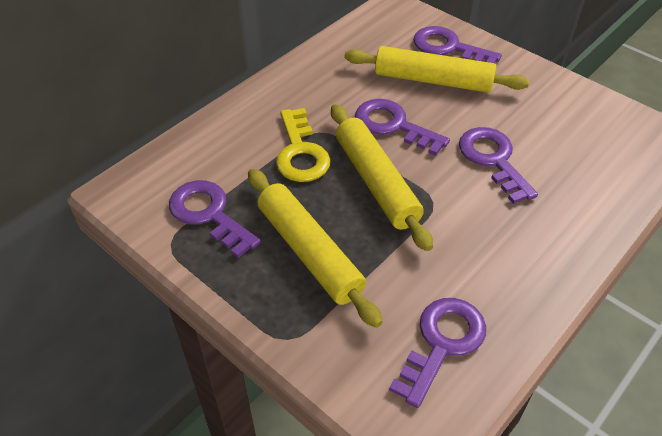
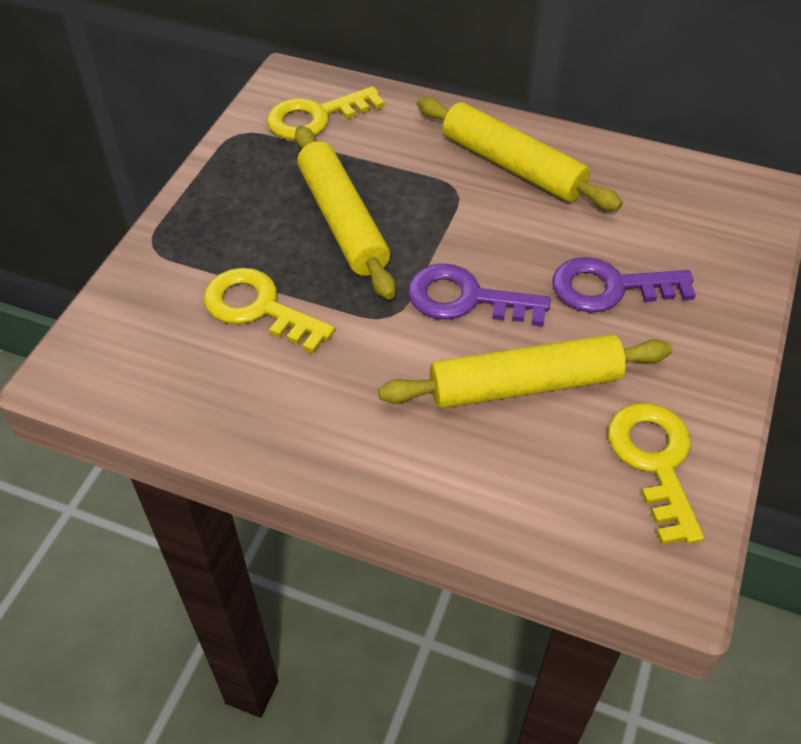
purple key: 5 -> 2
yellow key: 1 -> 3

